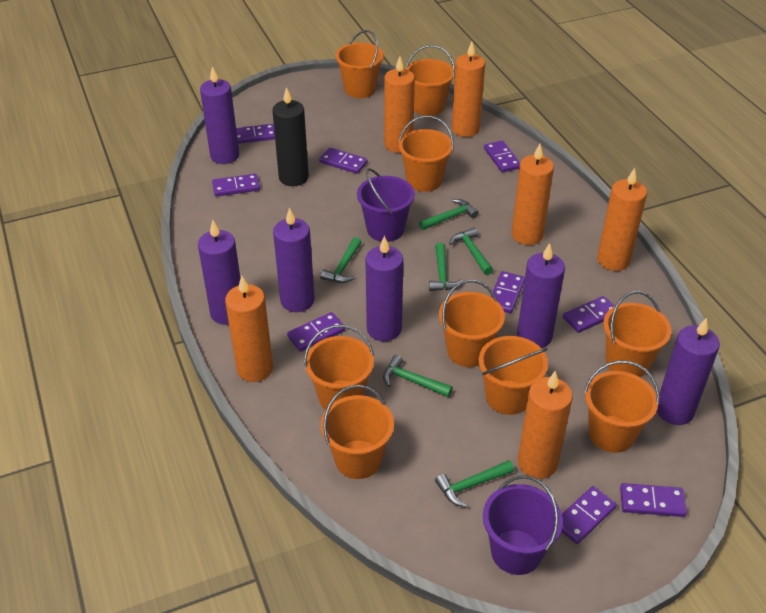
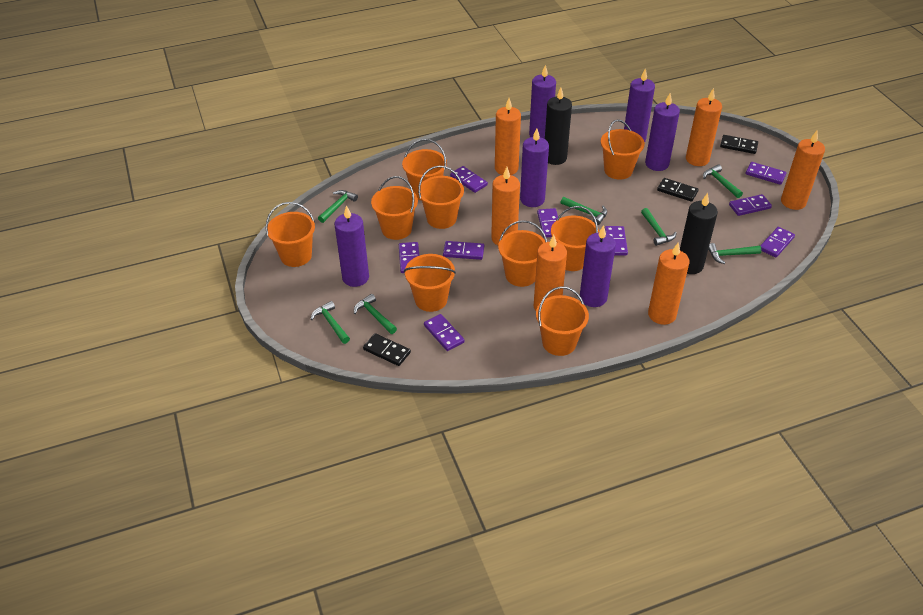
black candle: 1 -> 2
black domino: 0 -> 3
green hammer: 6 -> 7
purple bucket: 2 -> 0

